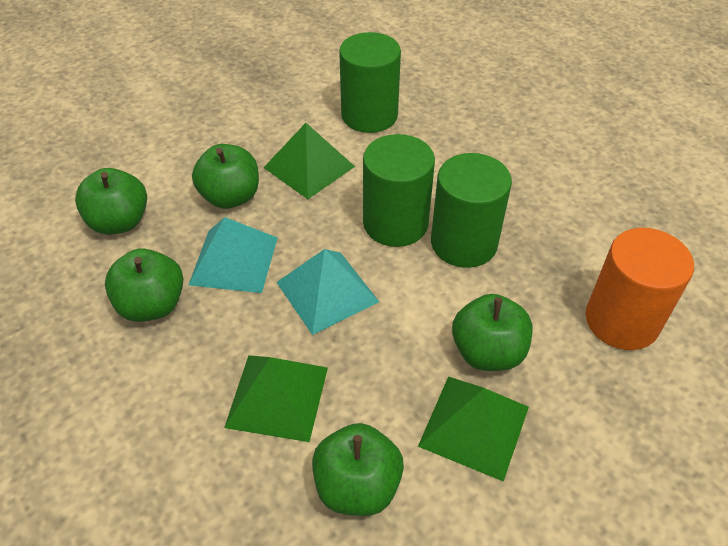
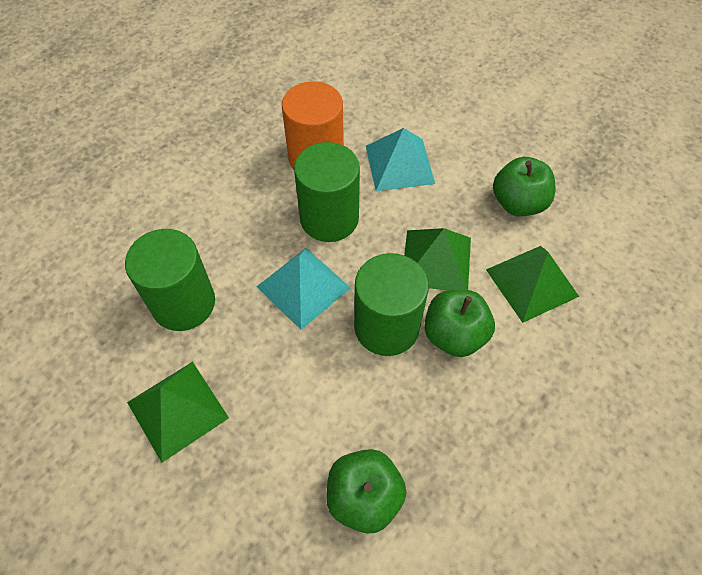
green apple: 5 -> 3

